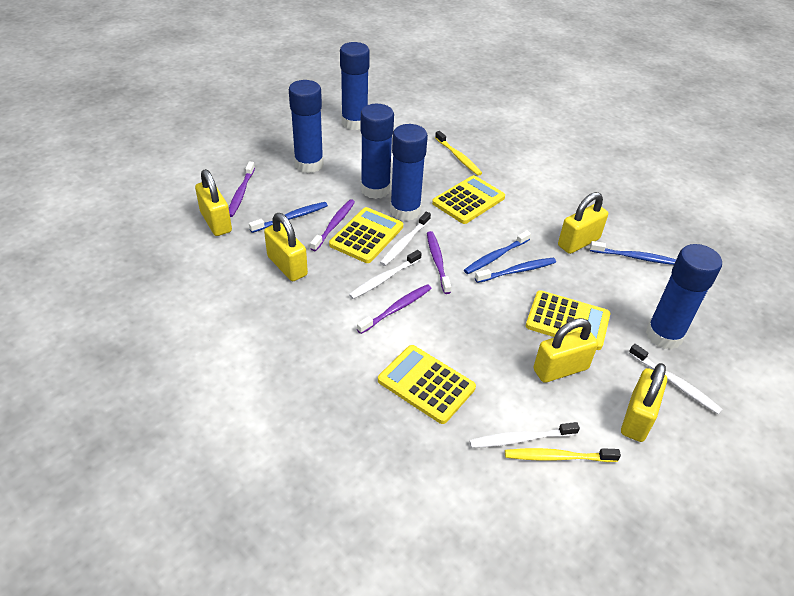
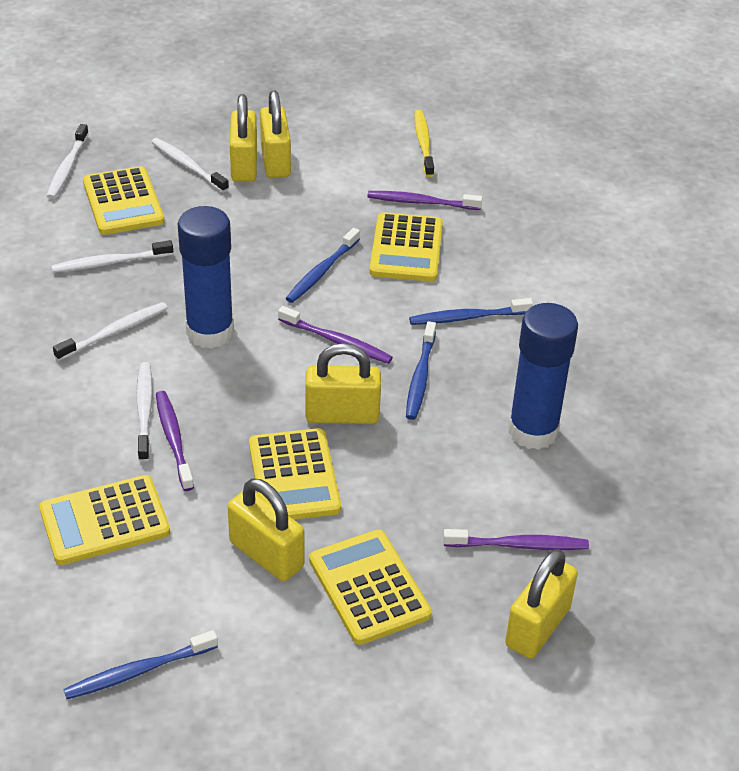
blue glue stick: 5 -> 2
white toothbrush: 4 -> 5
yellow calculator: 4 -> 5
yellow toothbrush: 2 -> 1

